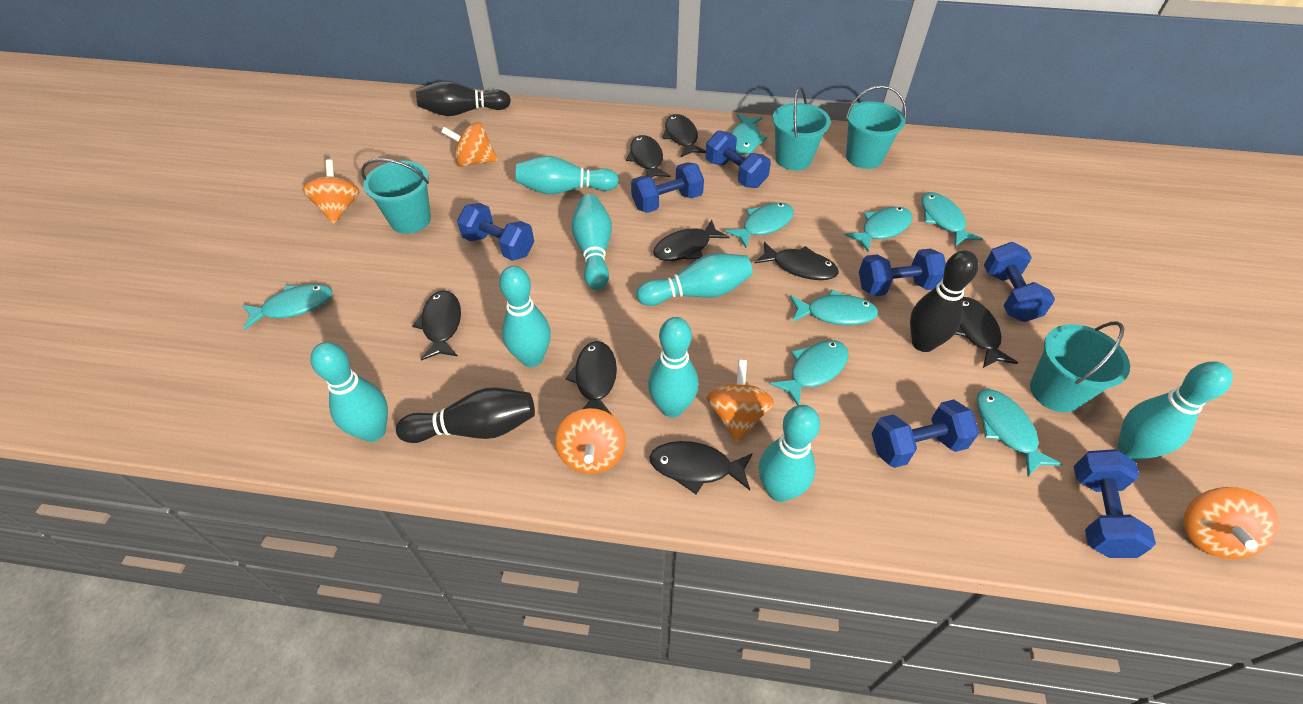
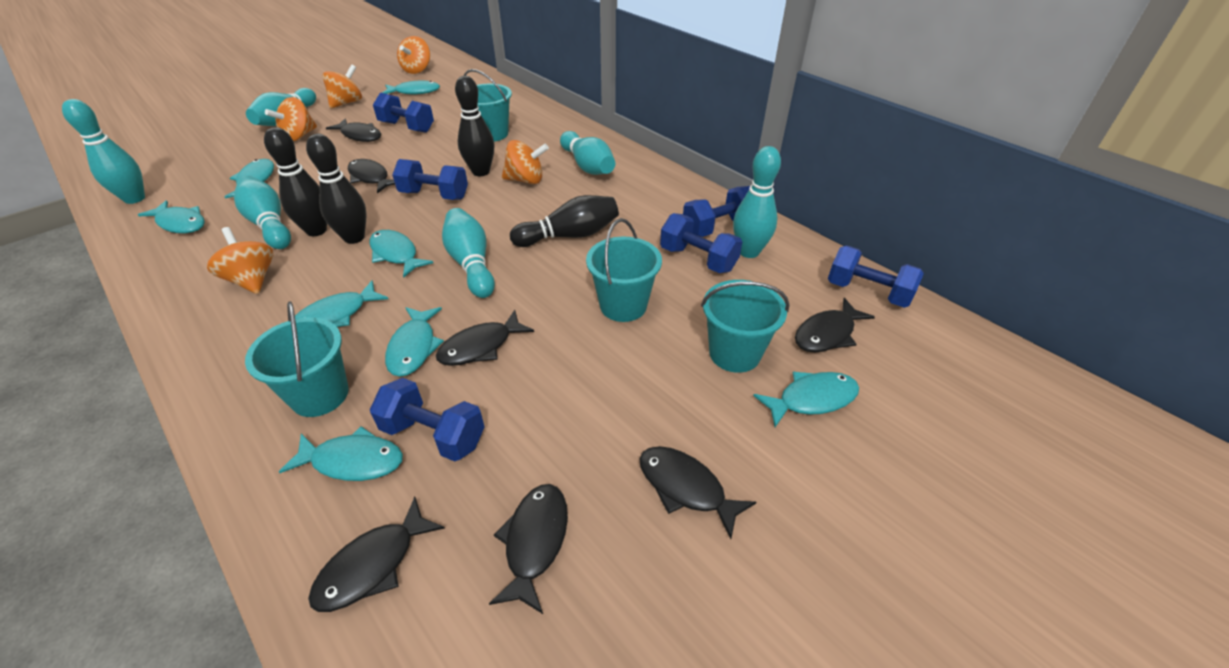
black bowling pin: 3 -> 4
black fish: 8 -> 7
blue dumbbell: 7 -> 6
turquoise bowling pin: 8 -> 6

